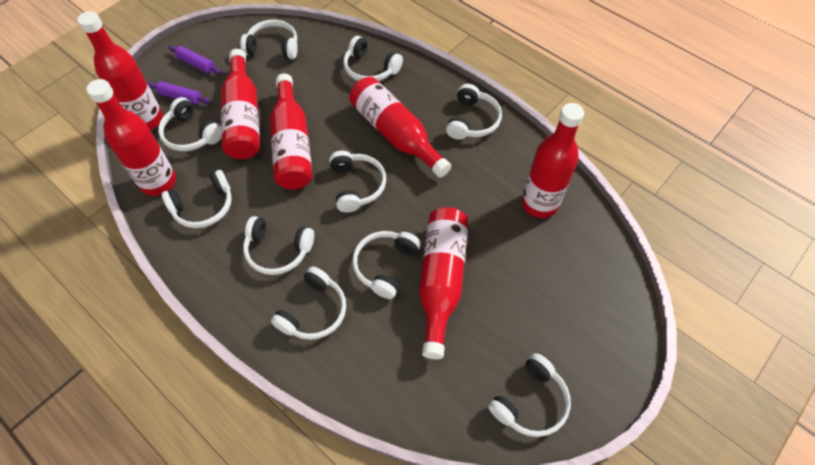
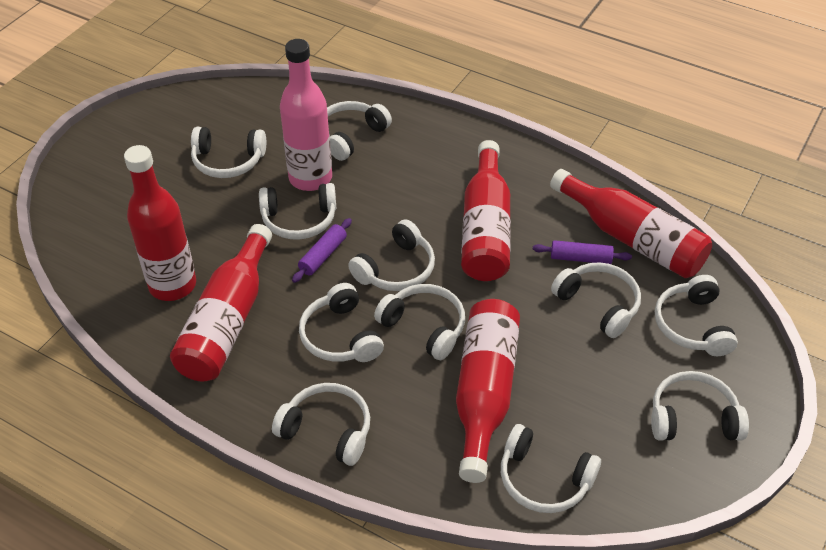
pink bottle: 0 -> 1
red bottle: 7 -> 5
white headphones: 10 -> 11

